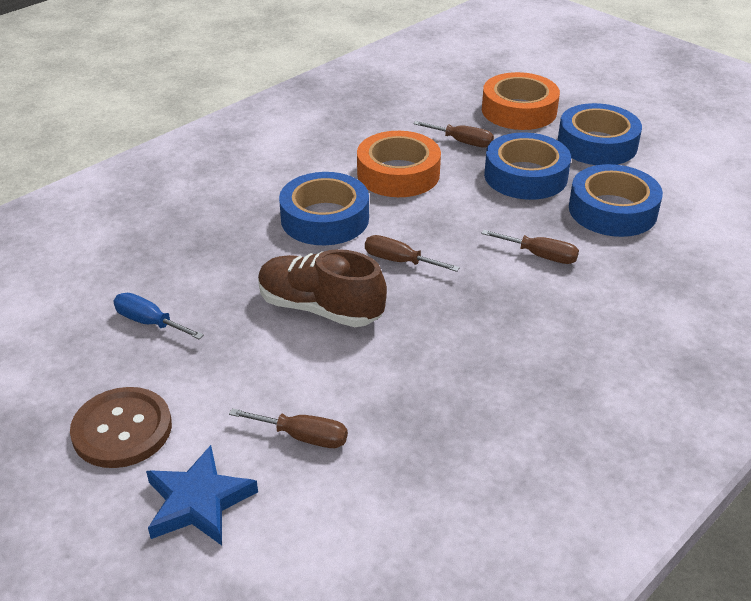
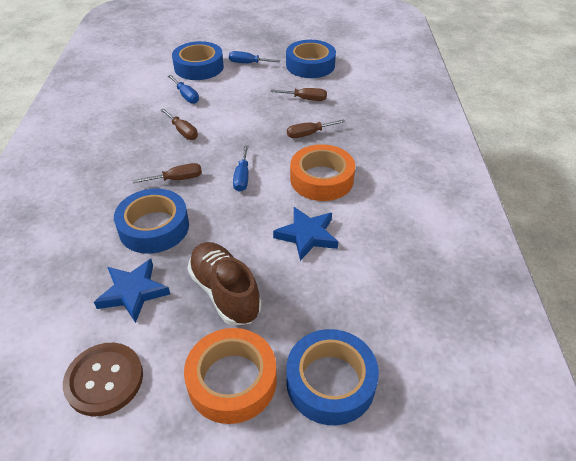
blue screwdriver: 1 -> 3
blue star: 1 -> 2

